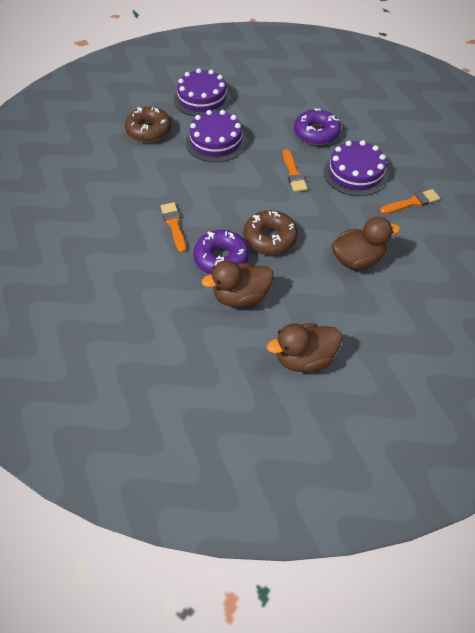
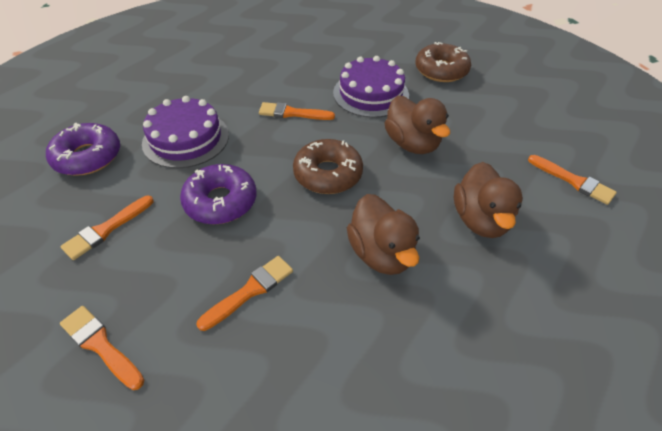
orange brush: 3 -> 5
purple cake: 3 -> 2

